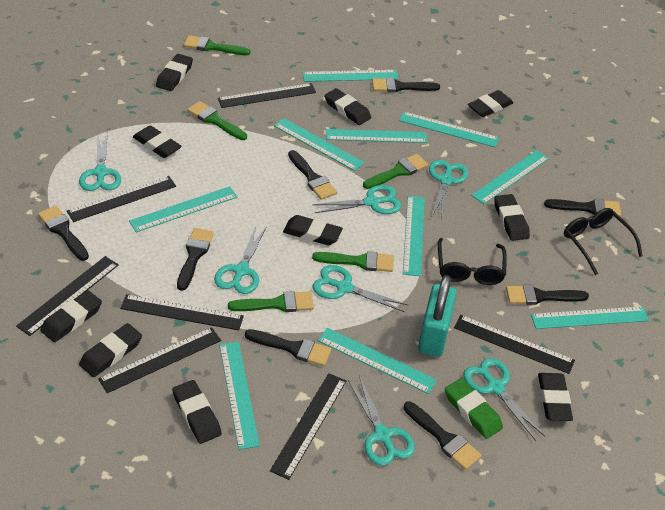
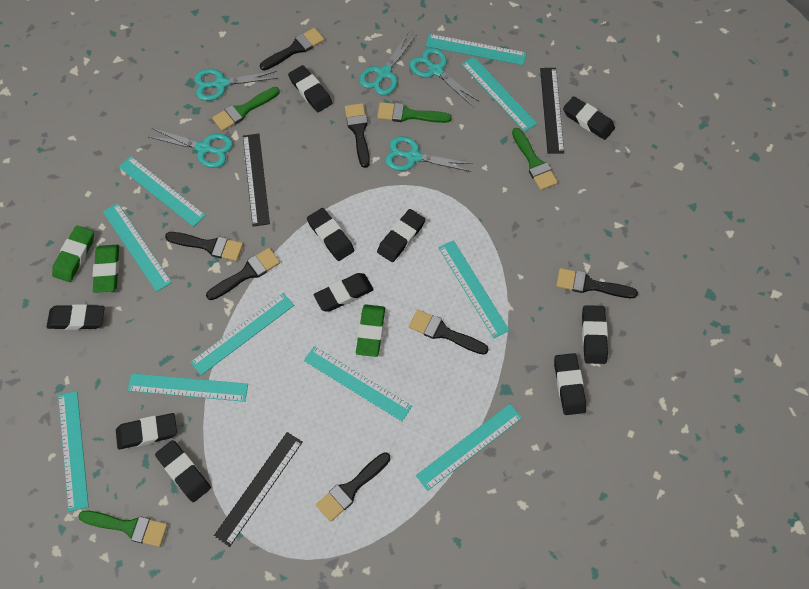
black brush: 8 -> 7
black glasses: 2 -> 0
black ruler: 7 -> 3
green brush: 5 -> 4
green eraser: 1 -> 3
turquoise padlock: 1 -> 0
turquoise scissors: 7 -> 5

